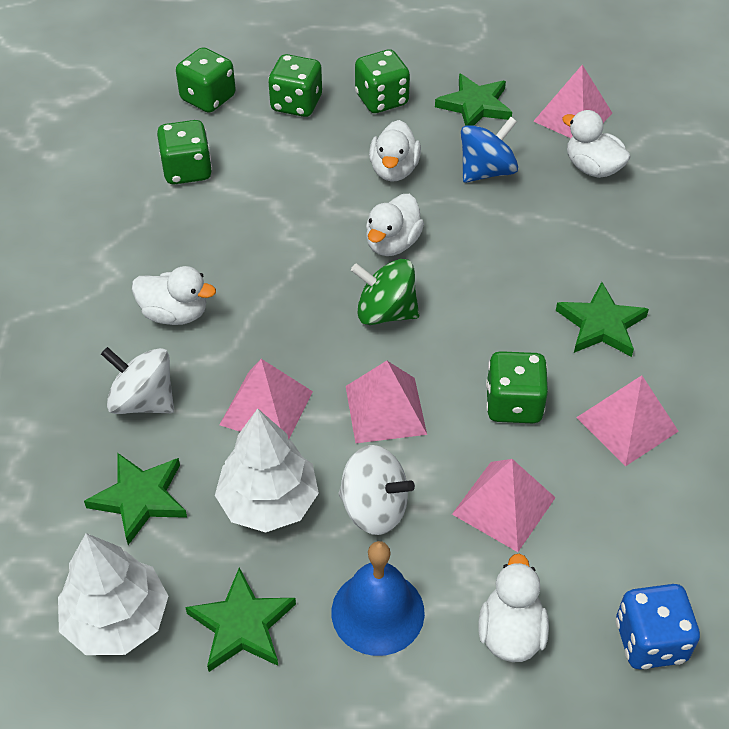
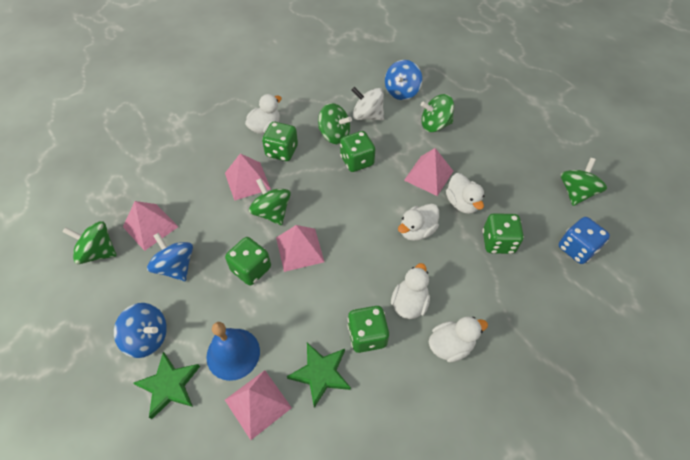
blue spinning top: 1 -> 3
green spinning top: 1 -> 5
green star: 4 -> 2
white spinning top: 2 -> 1
white tree: 2 -> 0

